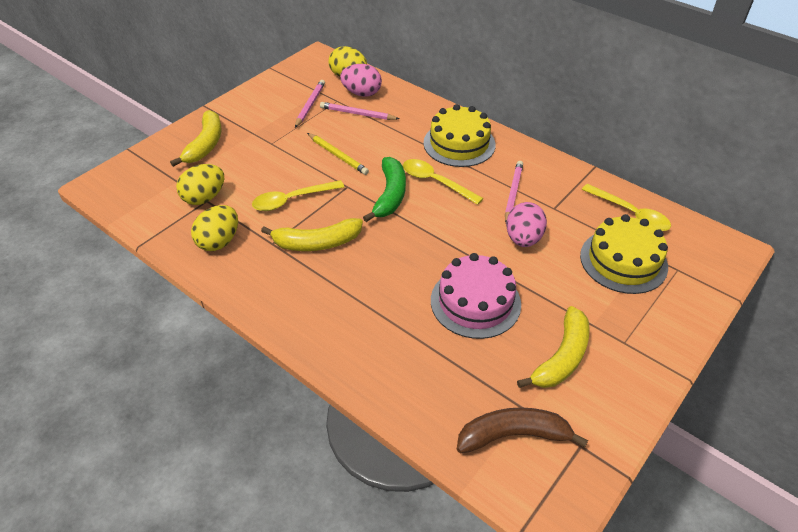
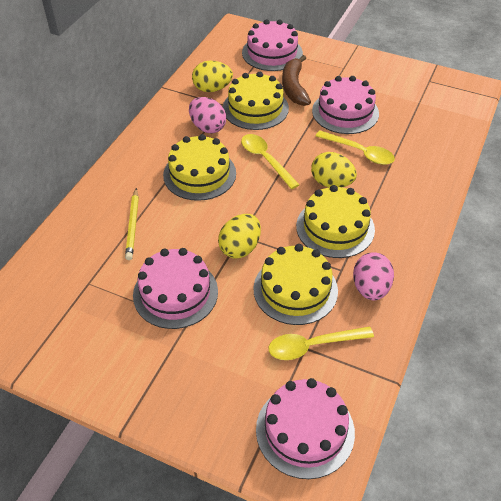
green banana: 1 -> 0
pink cake: 1 -> 4
pink pencil: 3 -> 0
yellow banana: 3 -> 0
yellow cake: 2 -> 4

